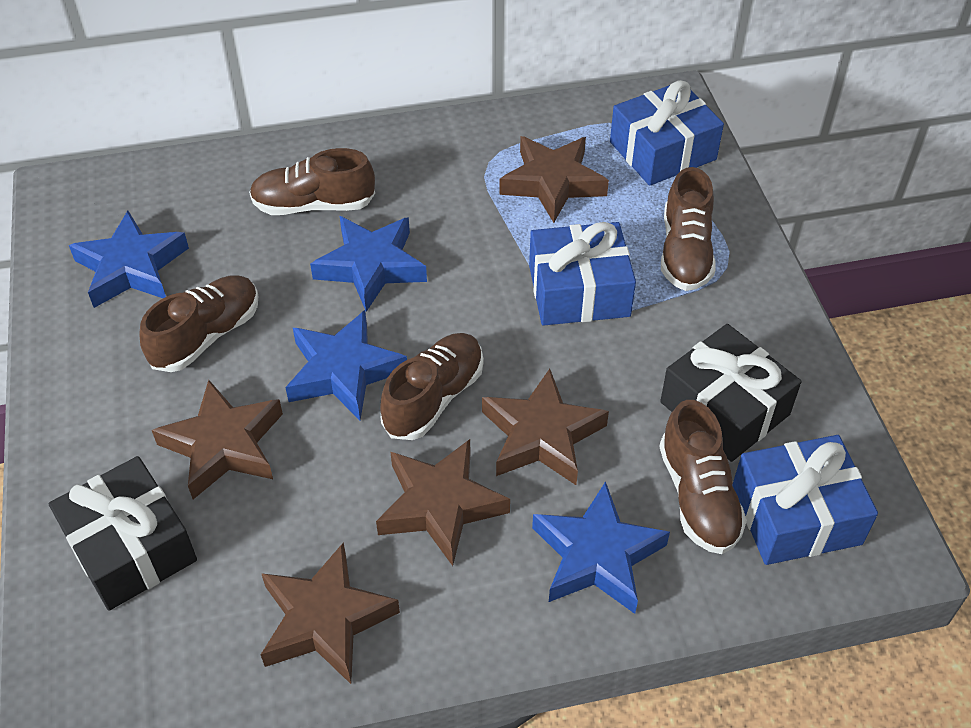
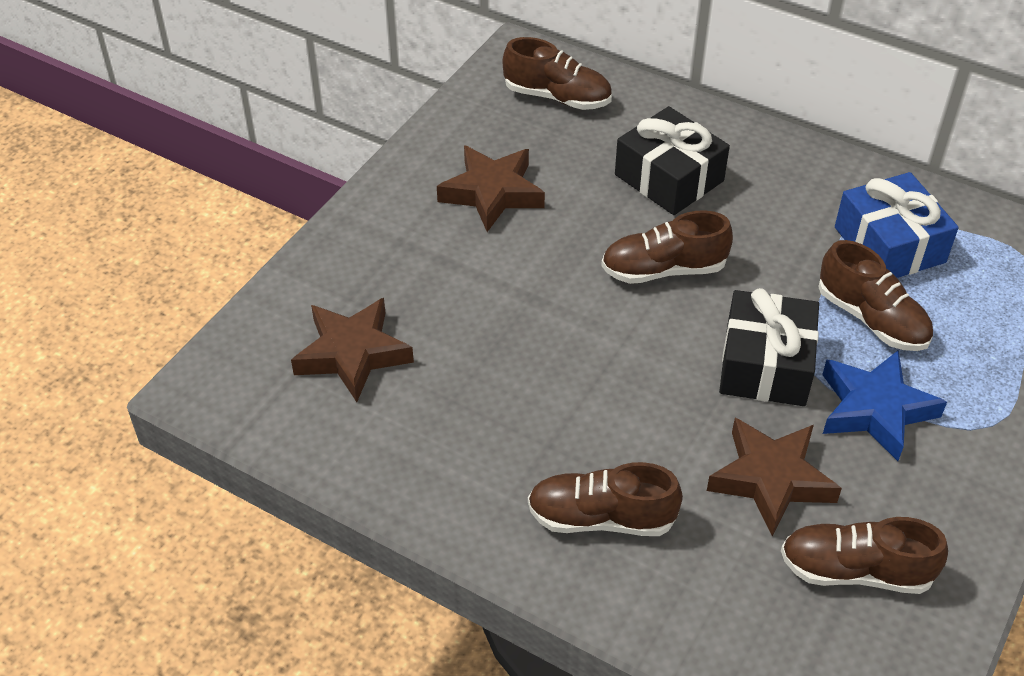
blue gift: 3 -> 1
blue star: 4 -> 1
brown star: 5 -> 3

